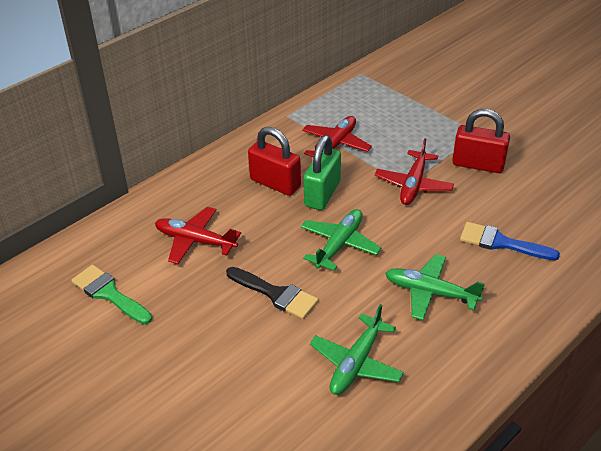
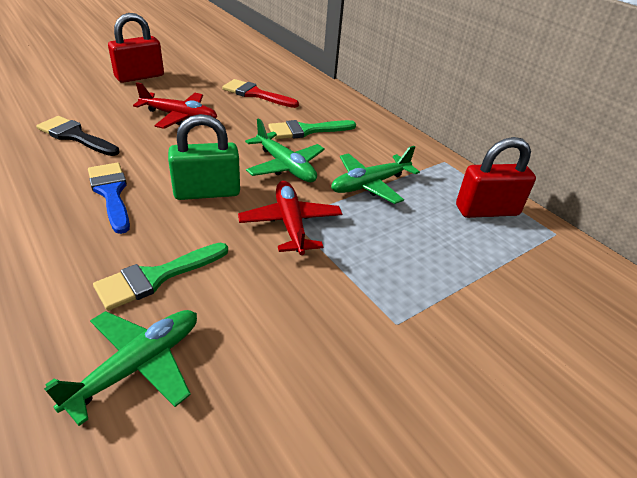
green brush: 1 -> 2
red brush: 0 -> 1
red plane: 3 -> 2

